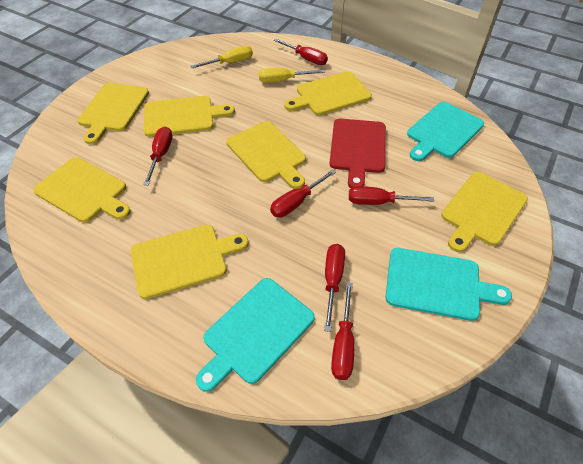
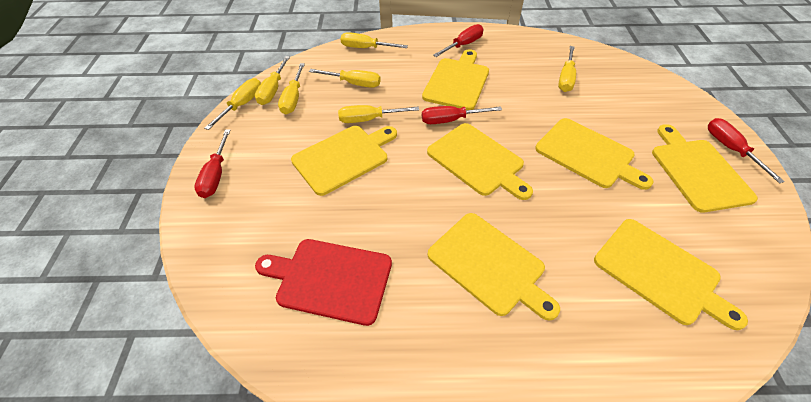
red screwdriver: 6 -> 4
turquoise cutting board: 3 -> 0
yellow screwdriver: 2 -> 7

